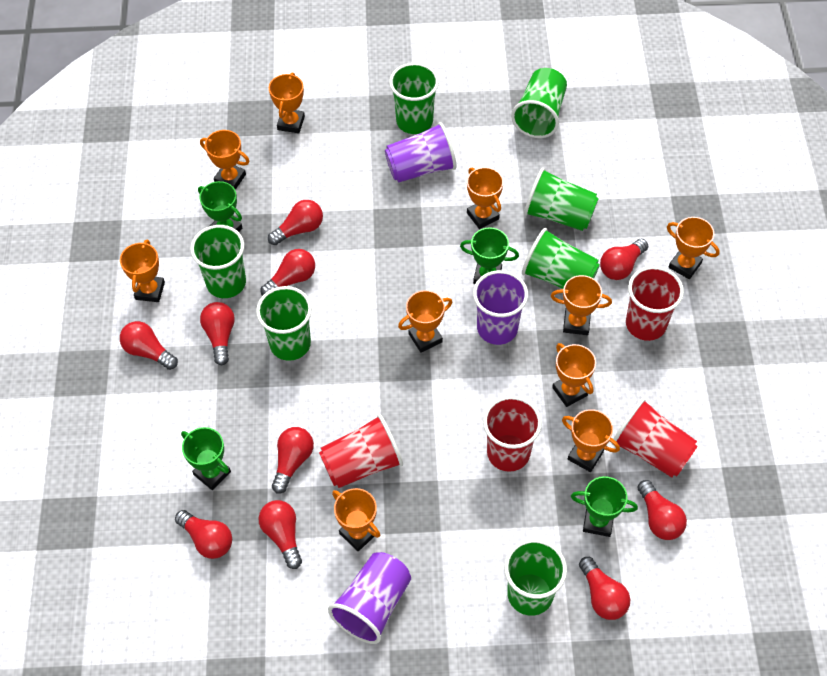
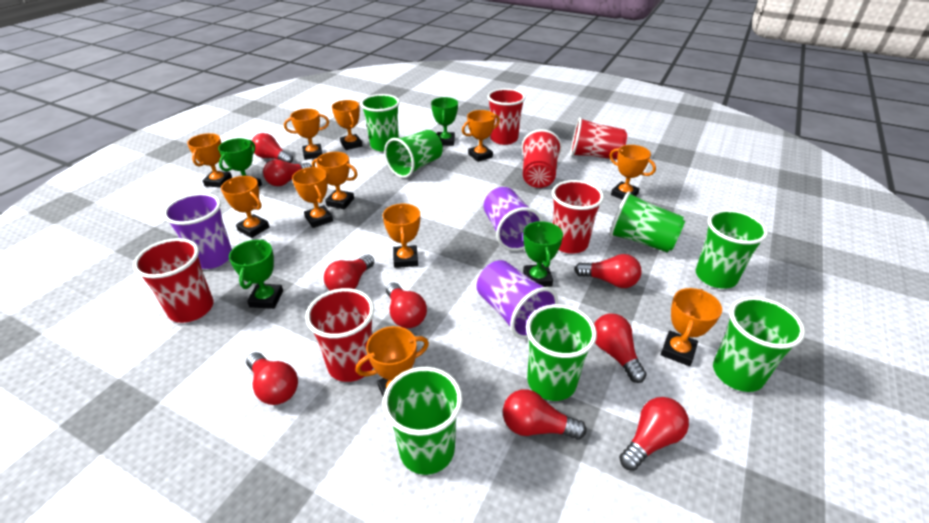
orange trophy: 10 -> 11
red cup: 4 -> 6
red light bulb: 10 -> 9

